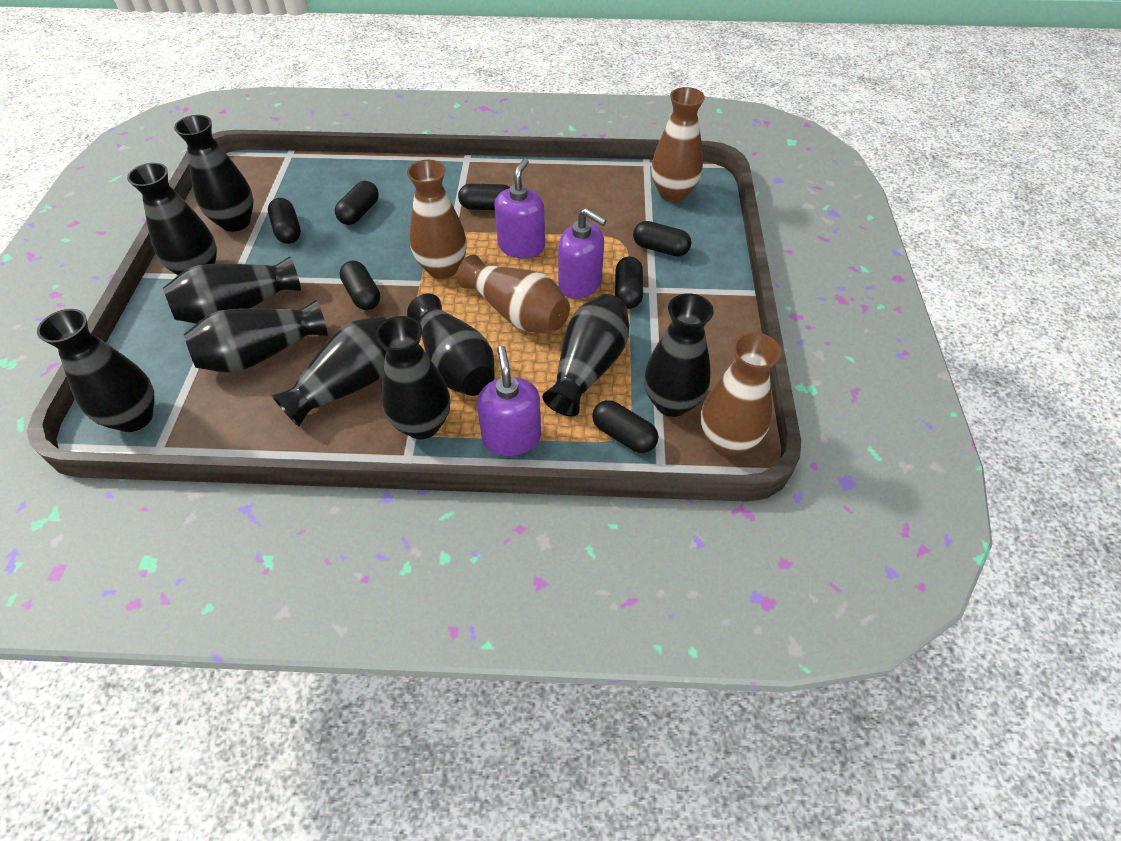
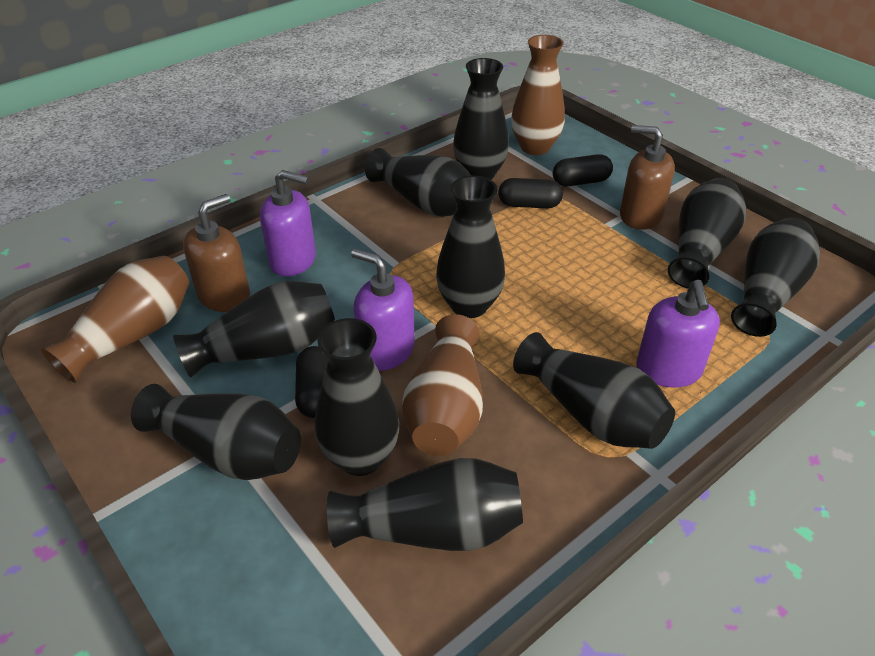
black capsule: 7 -> 3
brown soap dispenser: 0 -> 2
brown vase: 4 -> 3

